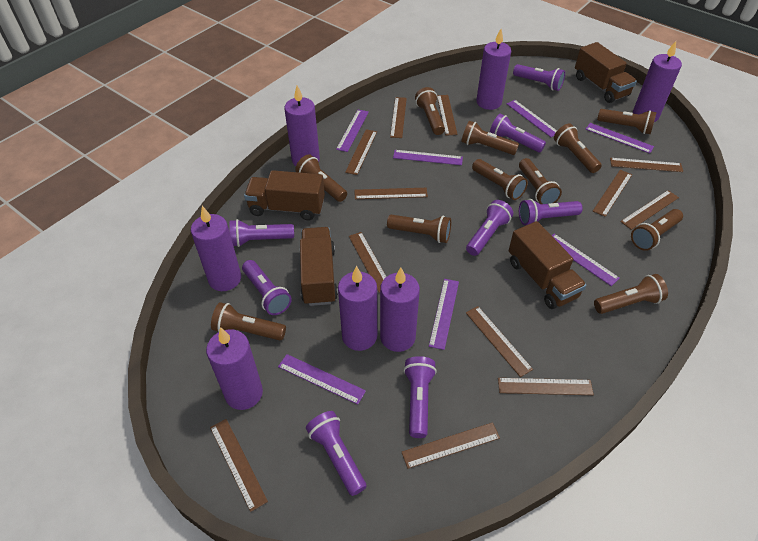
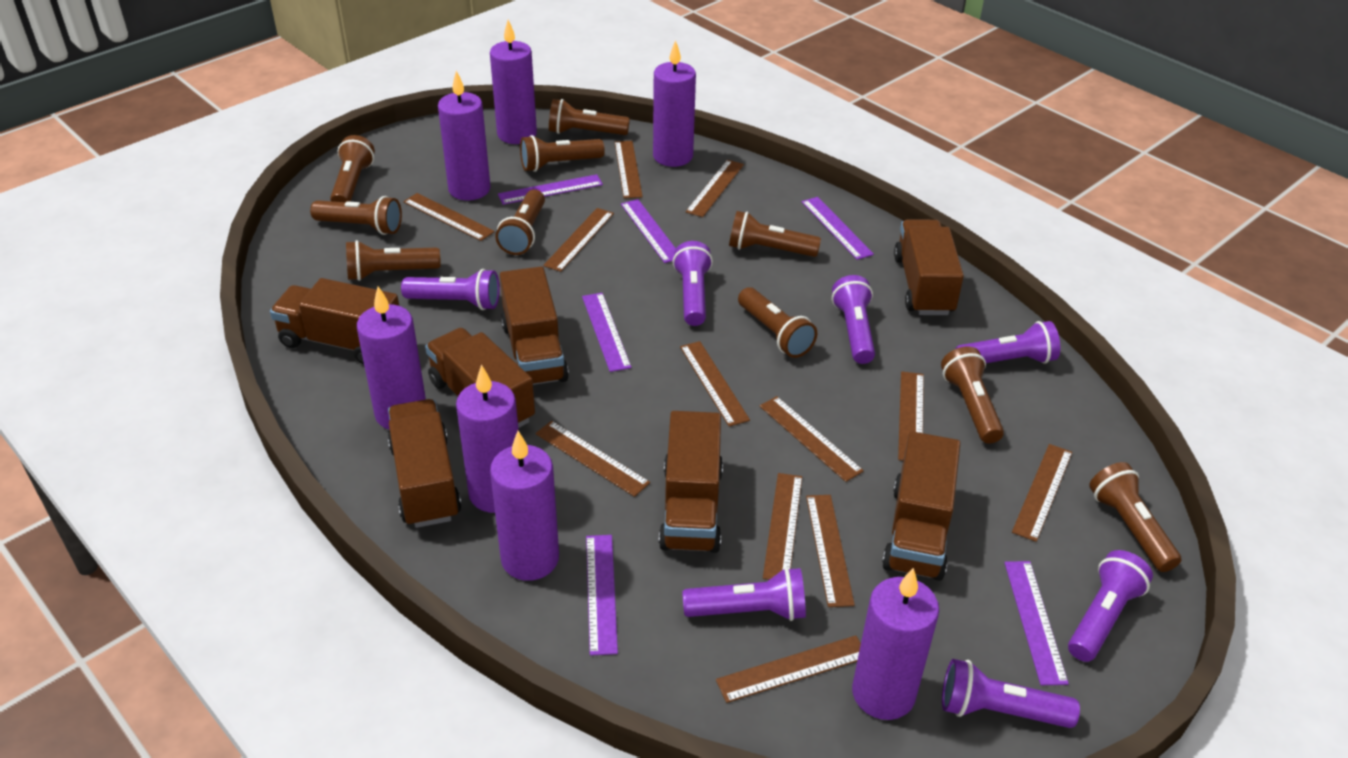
brown flashlight: 11 -> 10
brown truck: 4 -> 7
purple flashlight: 8 -> 7
purple ruler: 7 -> 6

